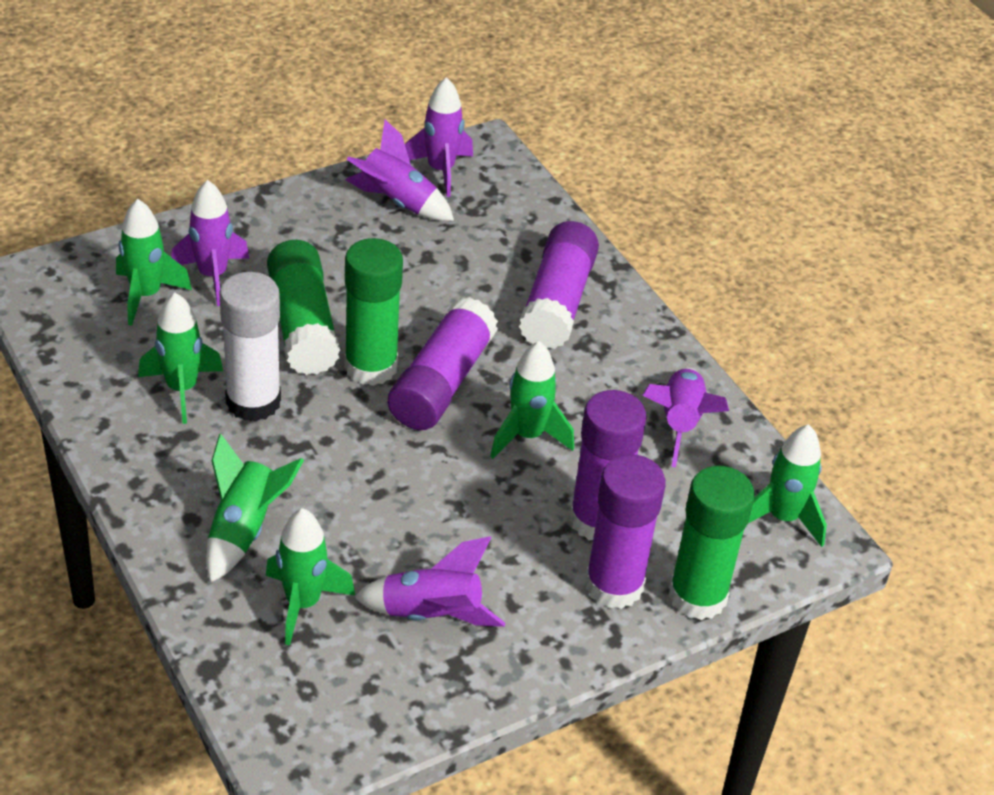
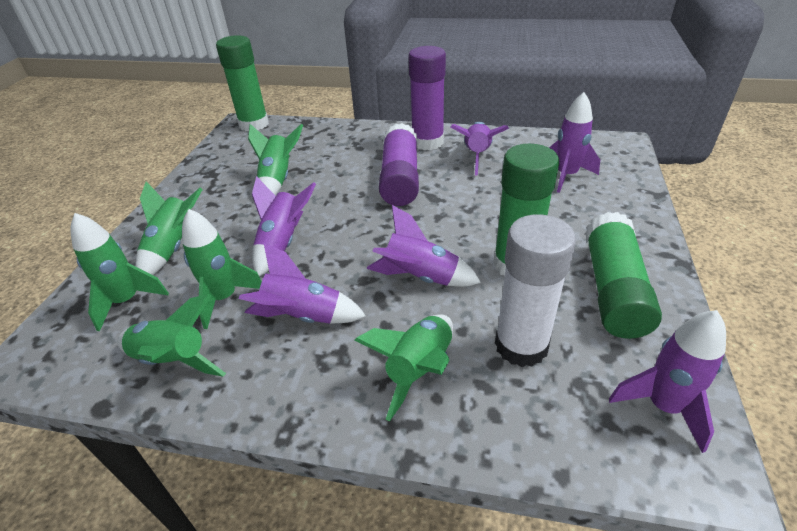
purple glue stick: 4 -> 2
purple rocket: 5 -> 6

